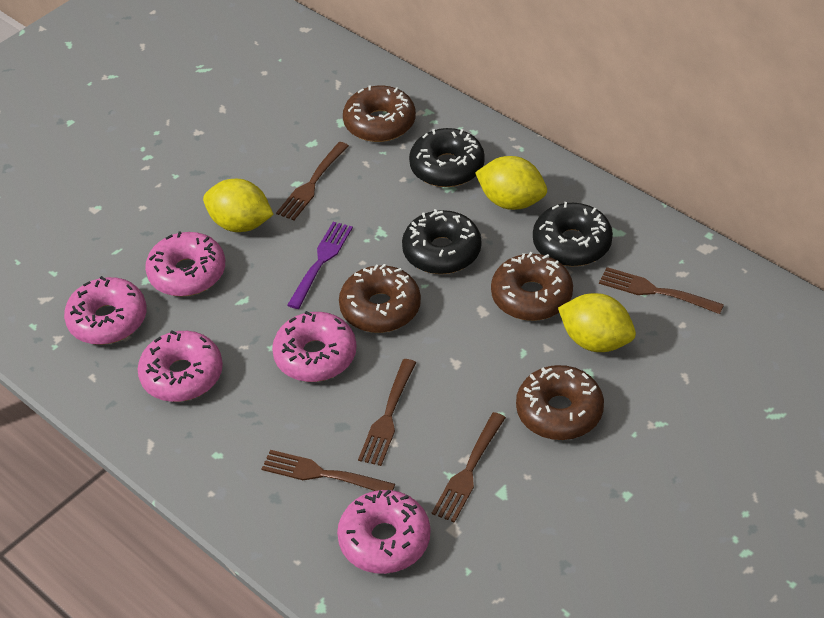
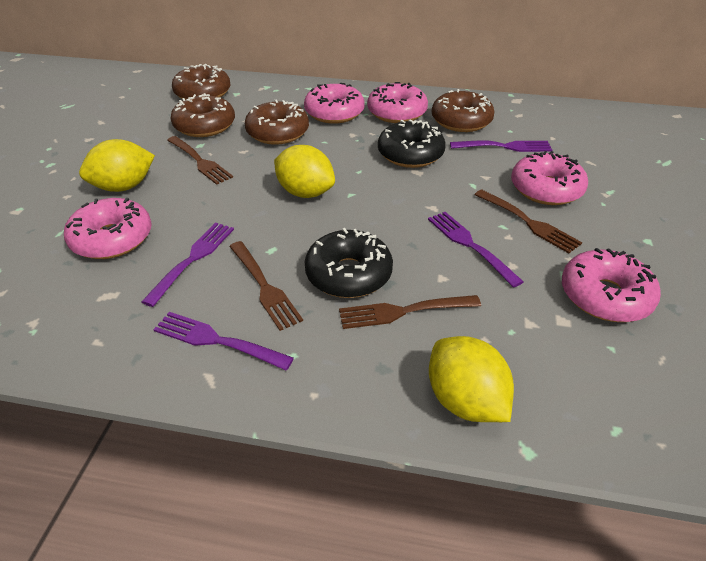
black donut: 3 -> 2
brown fork: 5 -> 4
purple fork: 1 -> 4

